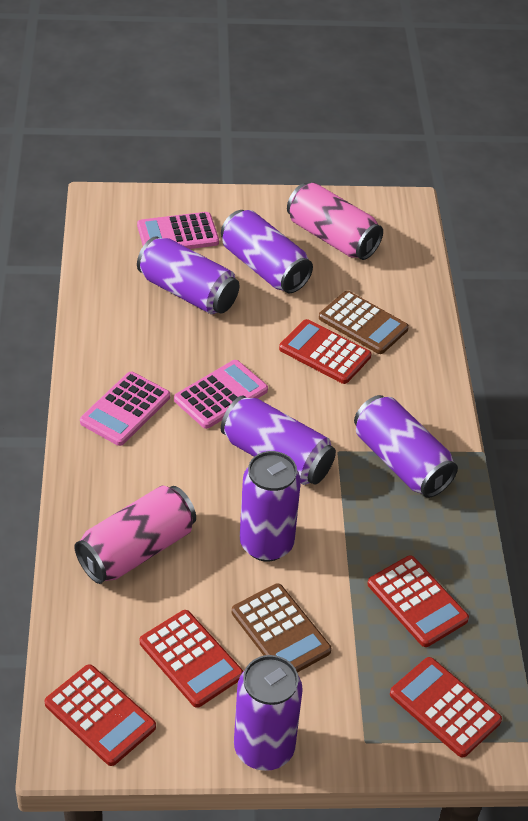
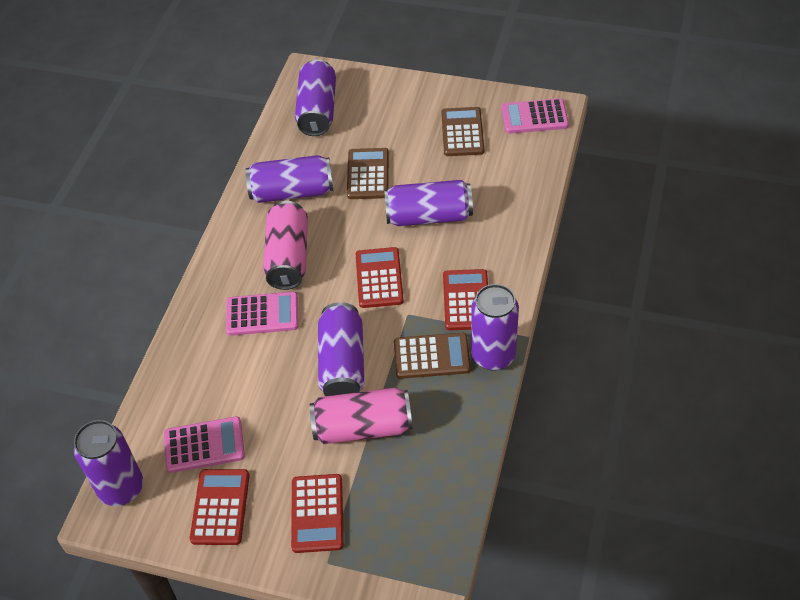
brown calculator: 2 -> 3
red calculator: 5 -> 4

